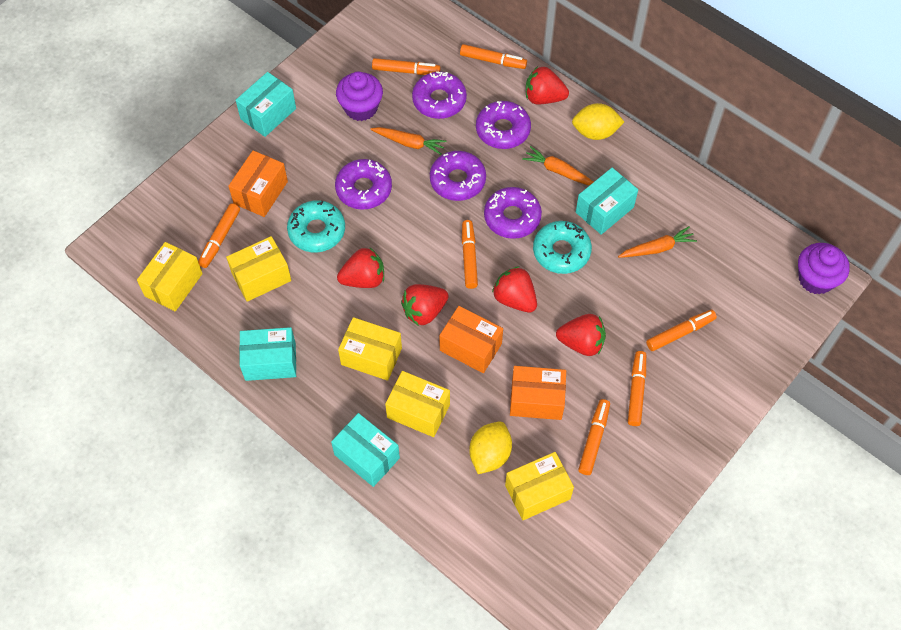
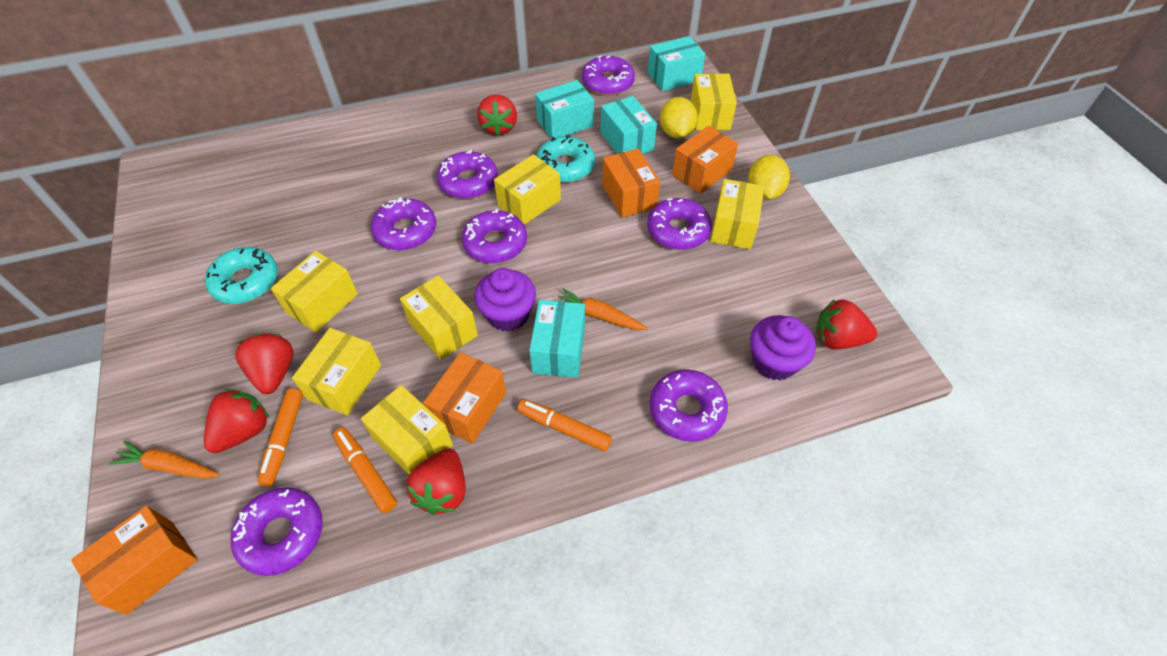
orange box: 3 -> 4
orange carrot: 3 -> 2
orange marker: 7 -> 3
purple donut: 5 -> 7
yellow box: 5 -> 7

